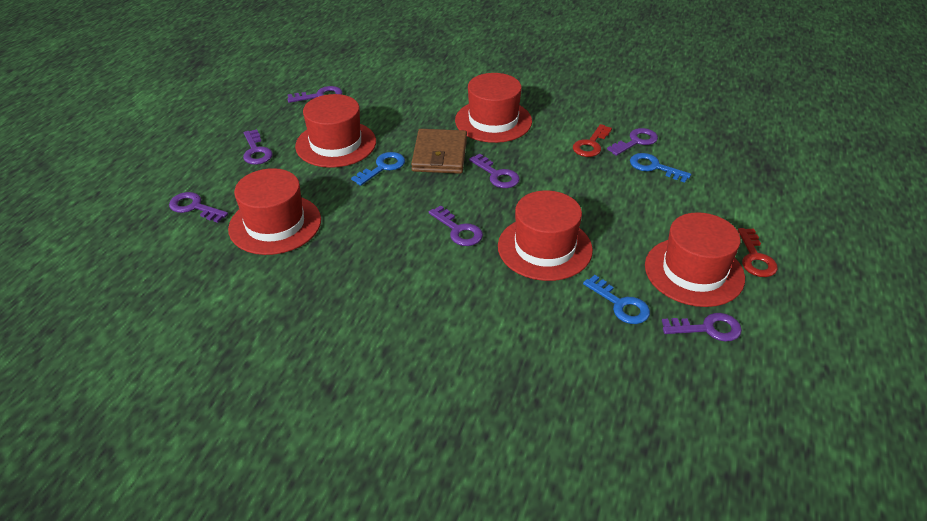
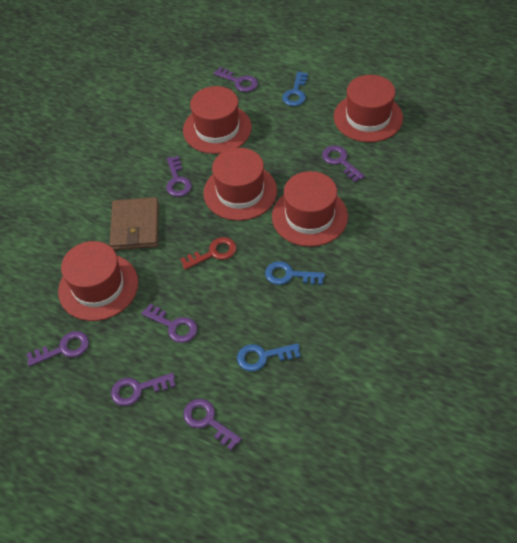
red key: 2 -> 1

